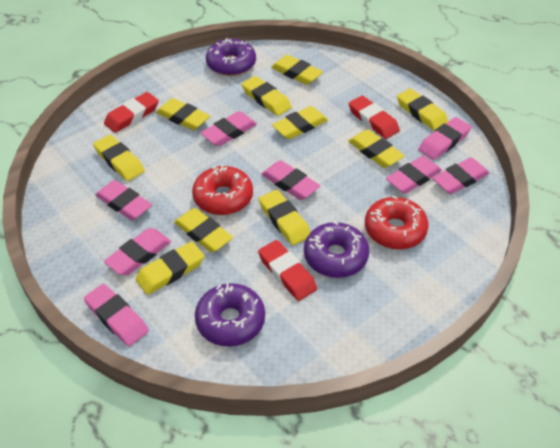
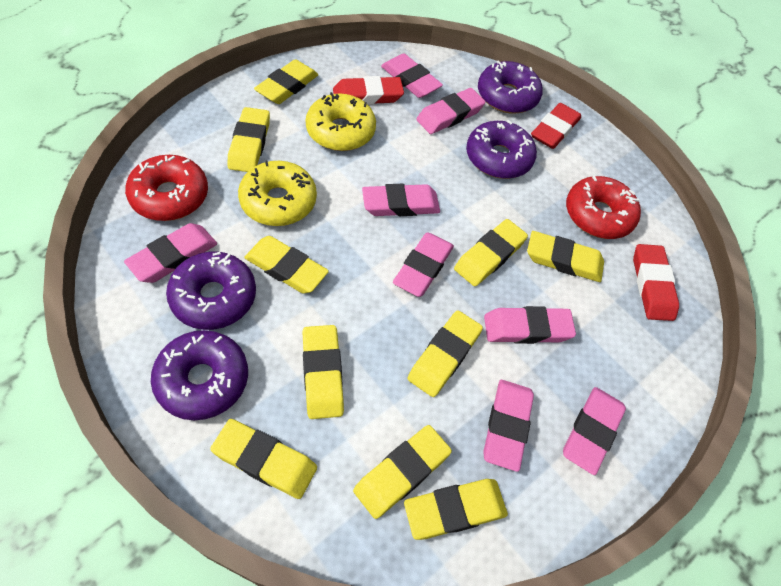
purple donut: 3 -> 4
yellow donut: 0 -> 2

